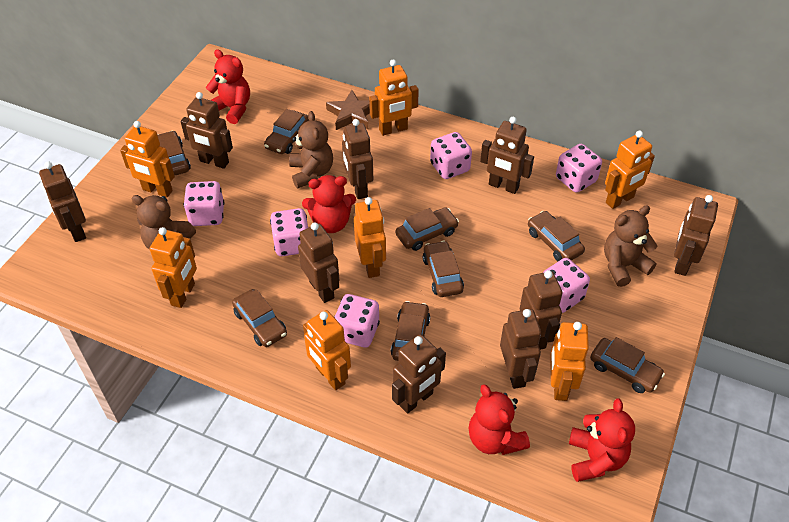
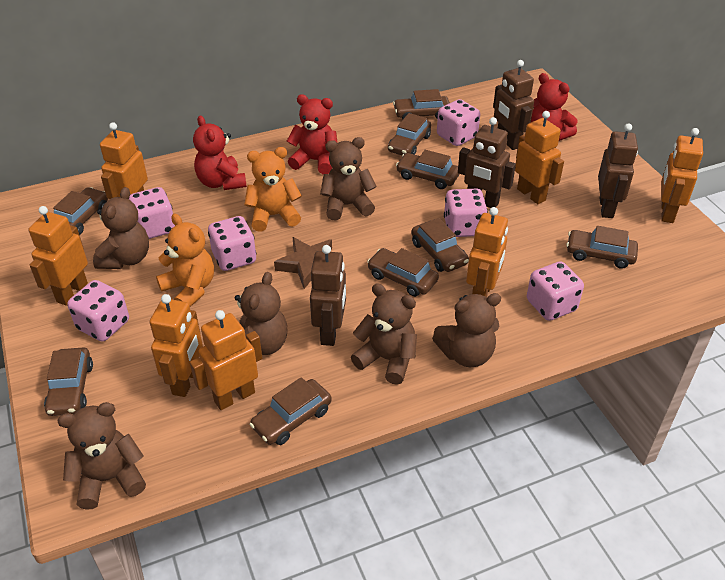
brown car: 8 -> 9
brown robot: 9 -> 4
brown teddy bear: 3 -> 6
orange teddy bear: 0 -> 2
red teddy bear: 4 -> 3

